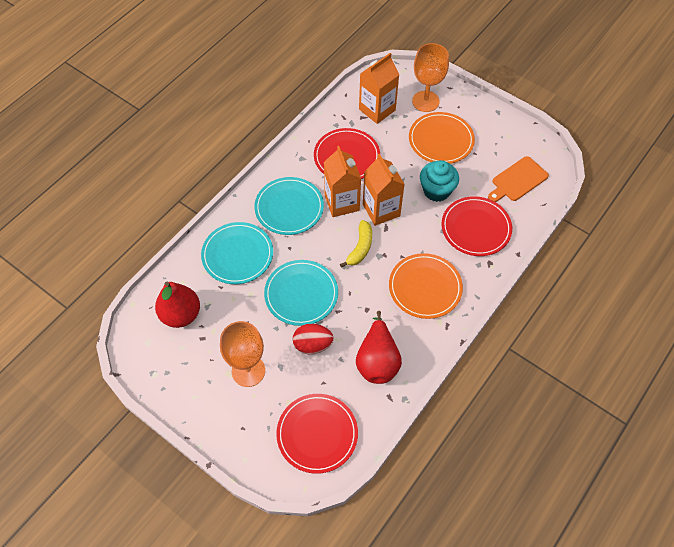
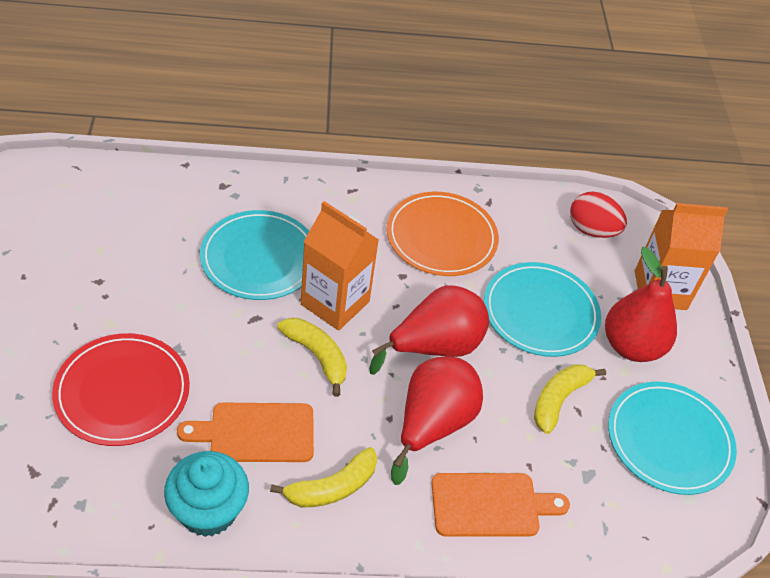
orange carton: 3 -> 2
orange cutting board: 1 -> 2
orange goblet: 2 -> 0
orange plate: 2 -> 1
red pear: 2 -> 3
red plate: 3 -> 1
yellow banana: 1 -> 3

